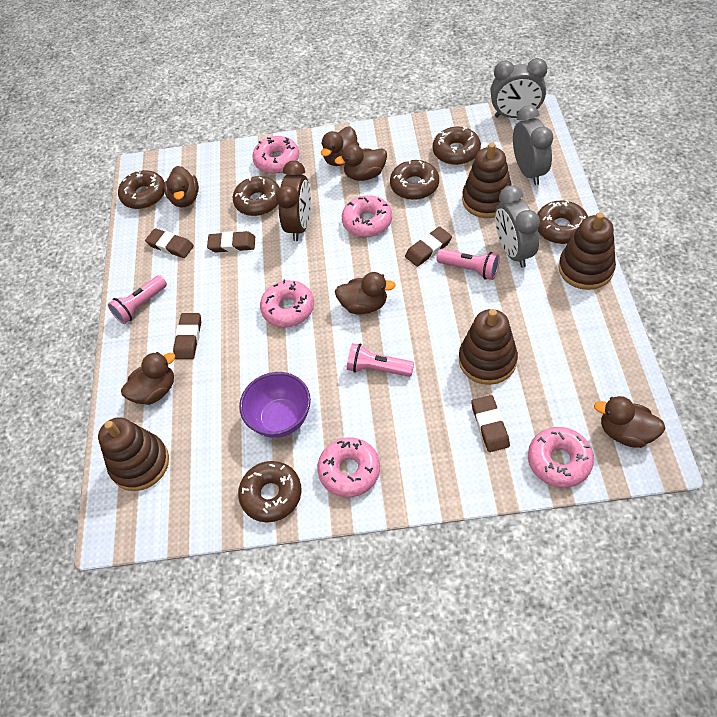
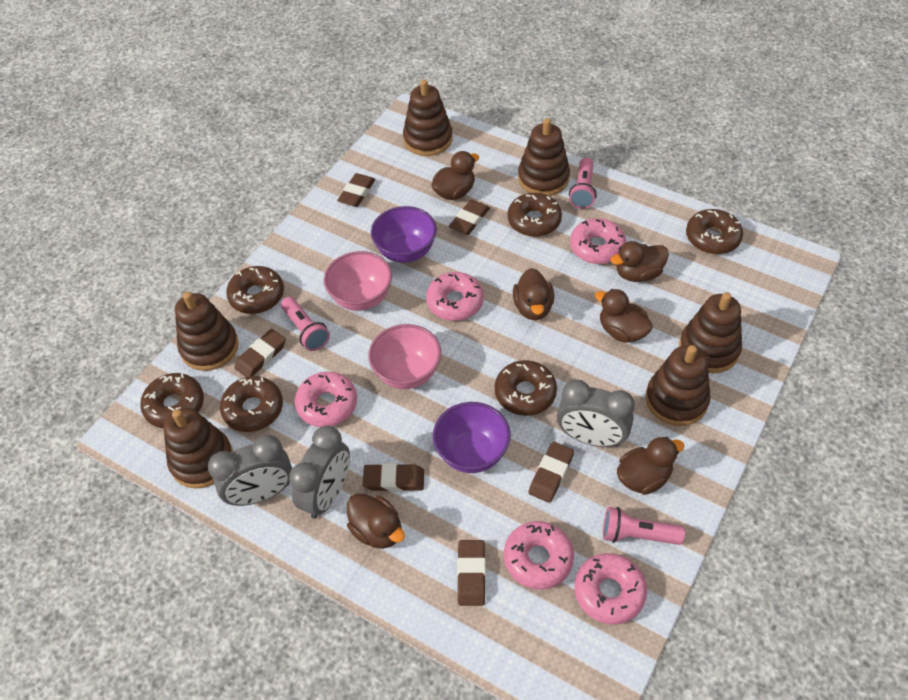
brown clock: 1 -> 0
brown eraser: 5 -> 6
brown stacking toy: 4 -> 6
pink bowl: 0 -> 2
purple bowl: 1 -> 2

